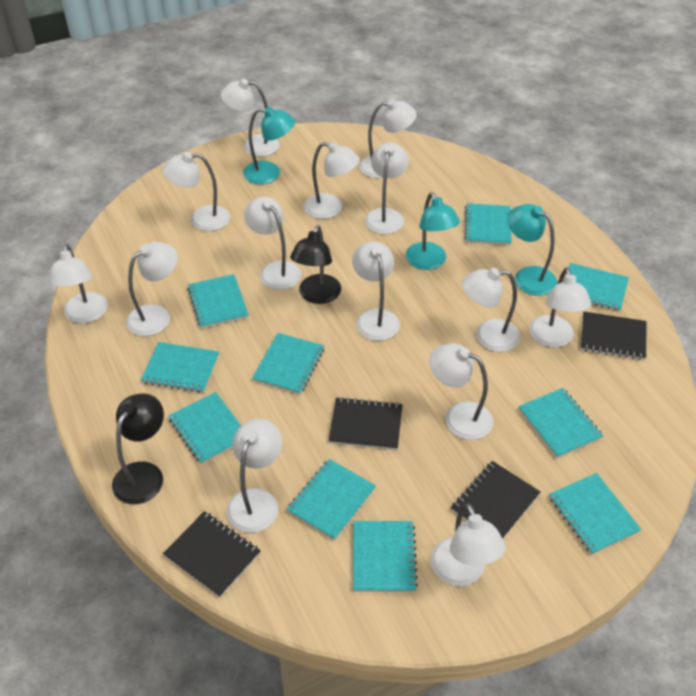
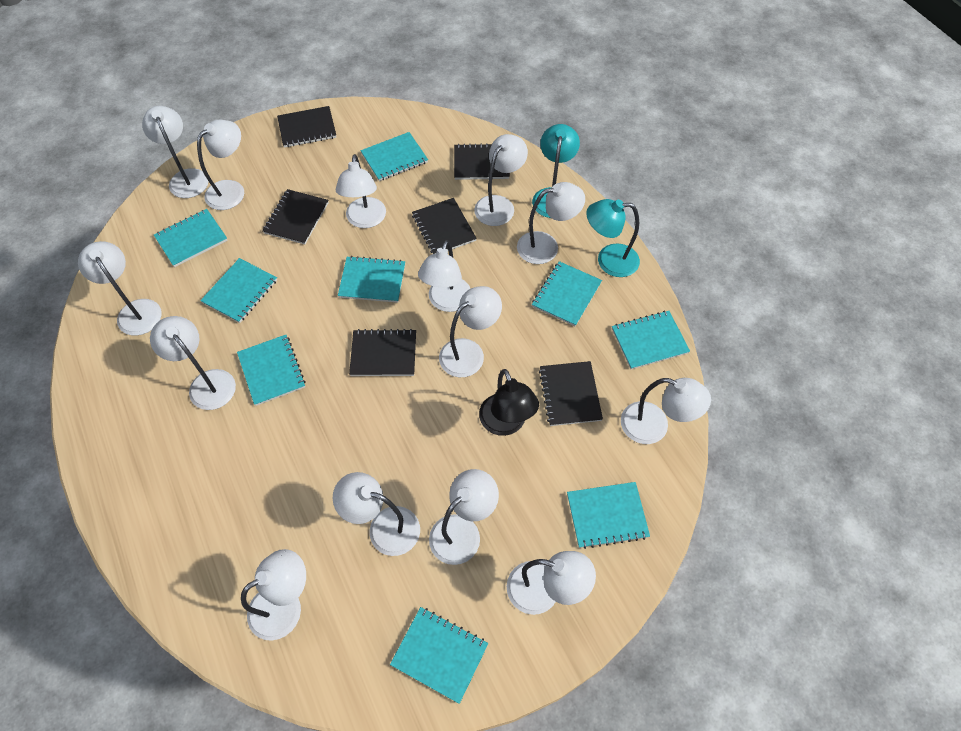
black lamp: 2 -> 1
black notebook: 4 -> 6
turquoise lamp: 3 -> 2
turquoise notebook: 10 -> 9

